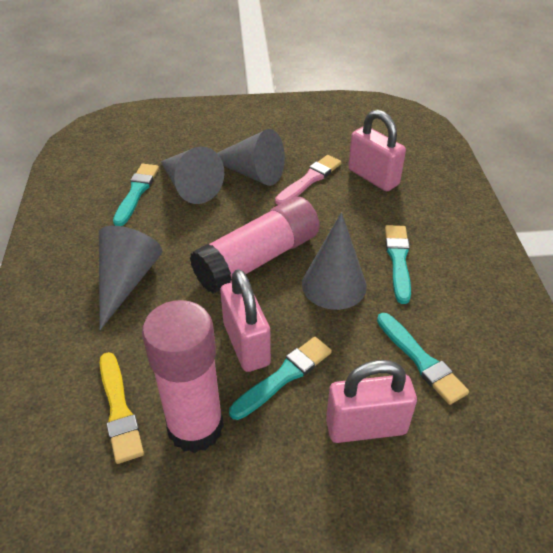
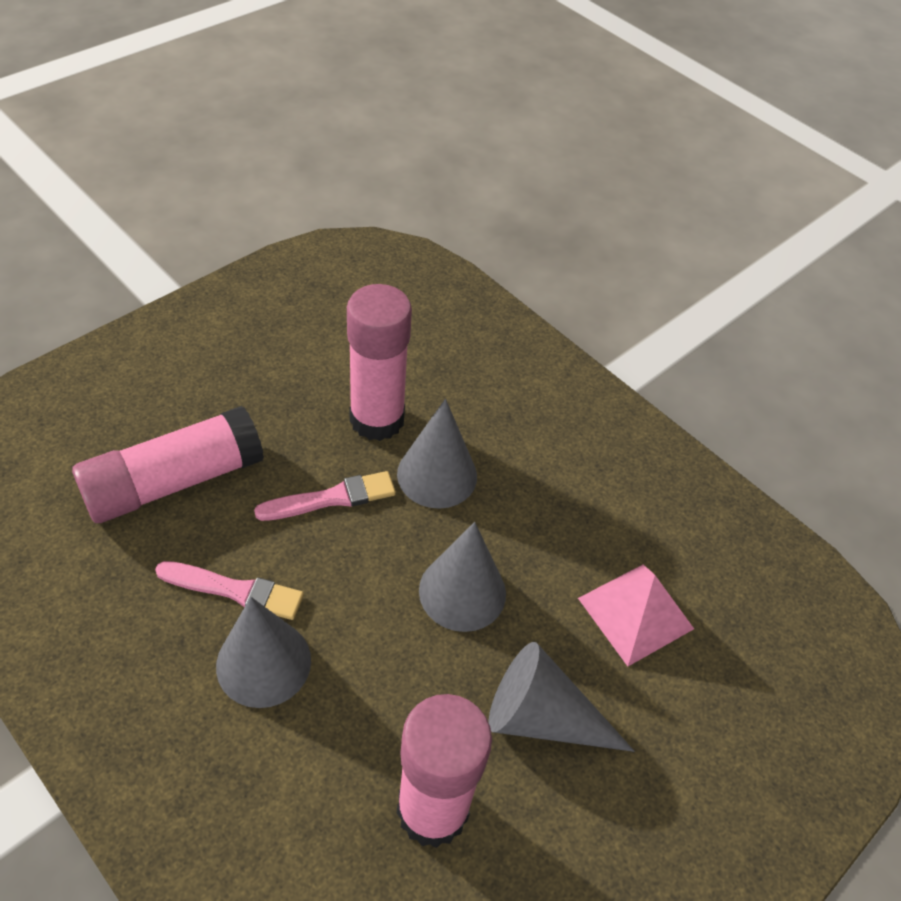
pink brush: 1 -> 2
pink glue stick: 2 -> 3
pink padlock: 3 -> 0
pink pyramid: 0 -> 1
turquoise brush: 4 -> 0
yellow brush: 1 -> 0

